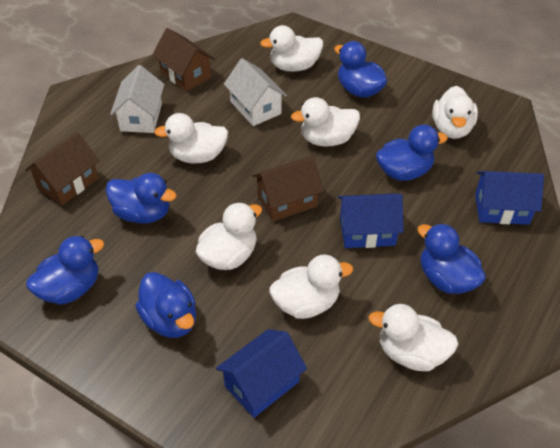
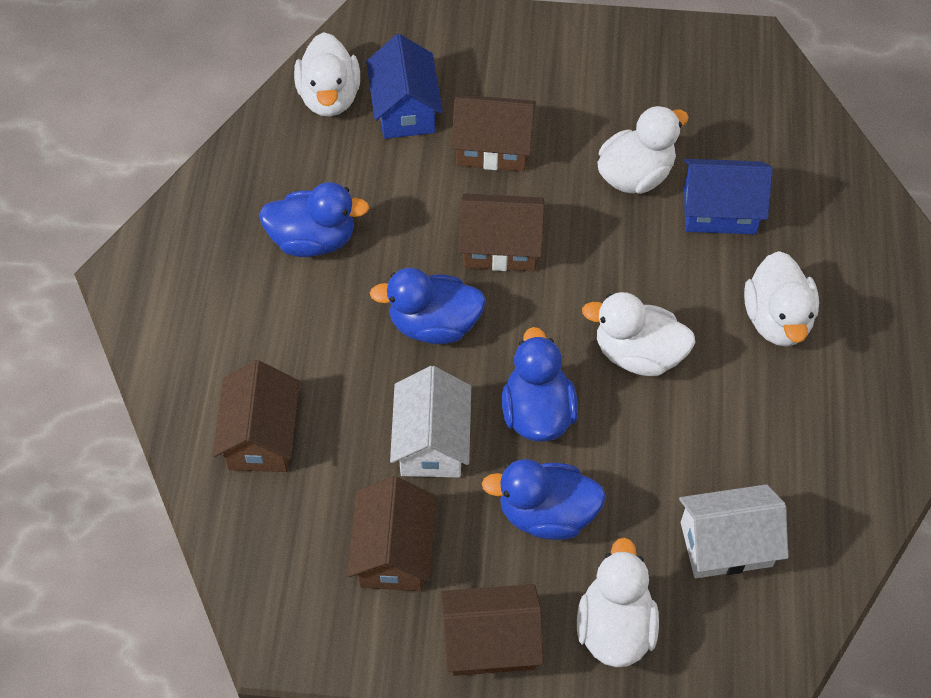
blue duck: 6 -> 4
blue house: 3 -> 2
brown house: 3 -> 5
white duck: 7 -> 5

